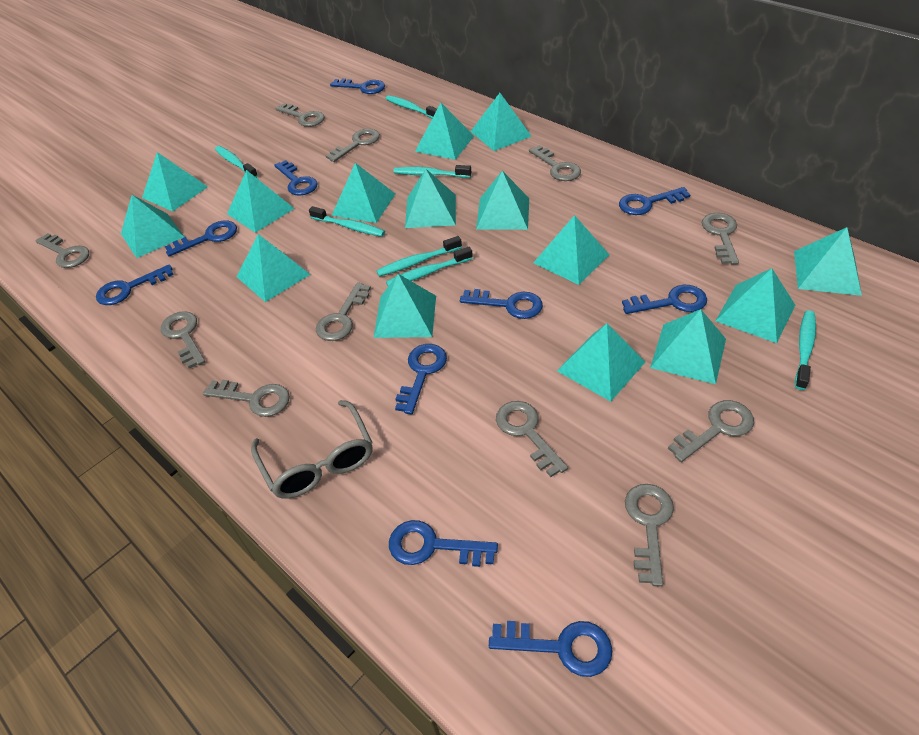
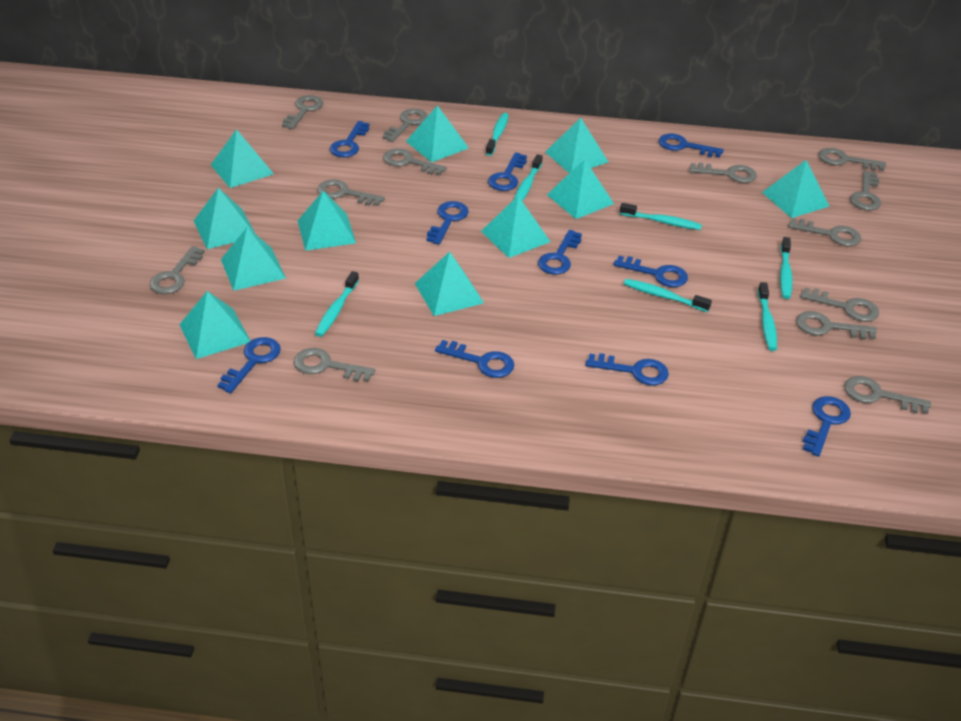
grey glasses: 1 -> 0
grey key: 11 -> 13
turquoise pyramid: 15 -> 11

